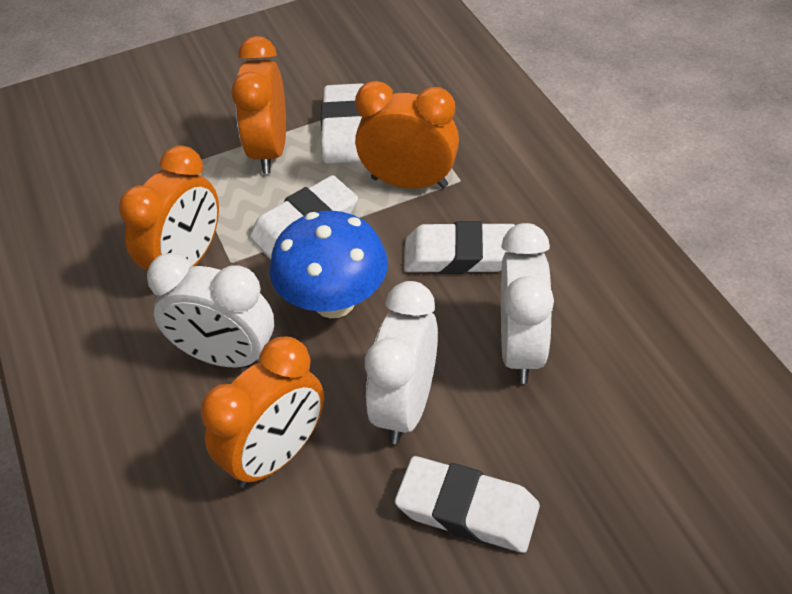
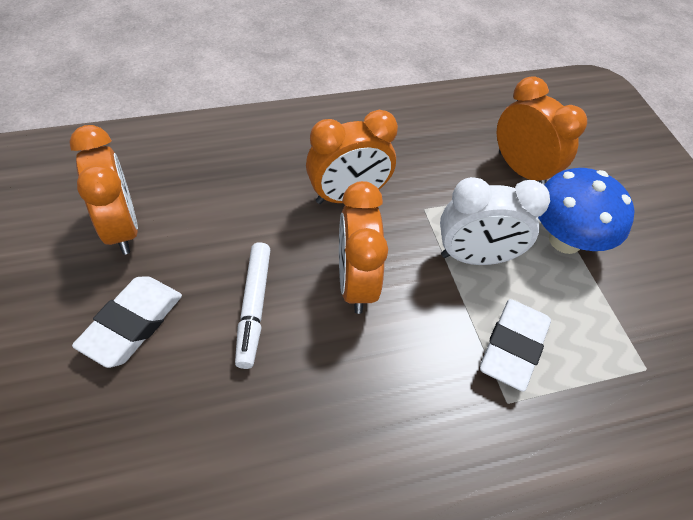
white clock: 3 -> 1
white eraser: 4 -> 2
white marker: 0 -> 1

